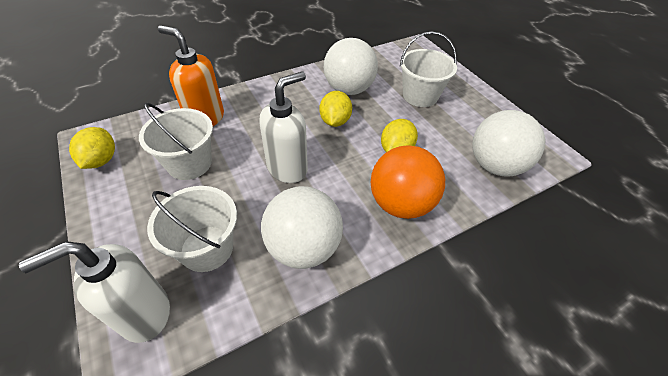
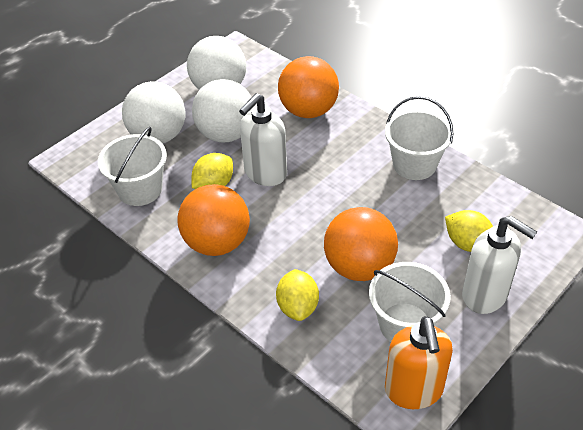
orange ball: 1 -> 3

